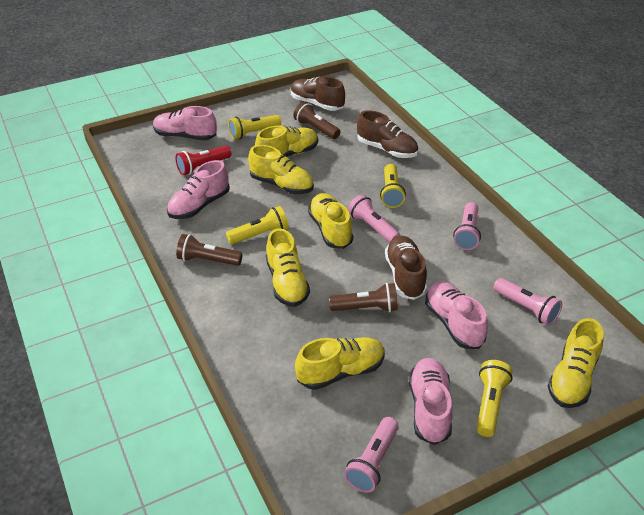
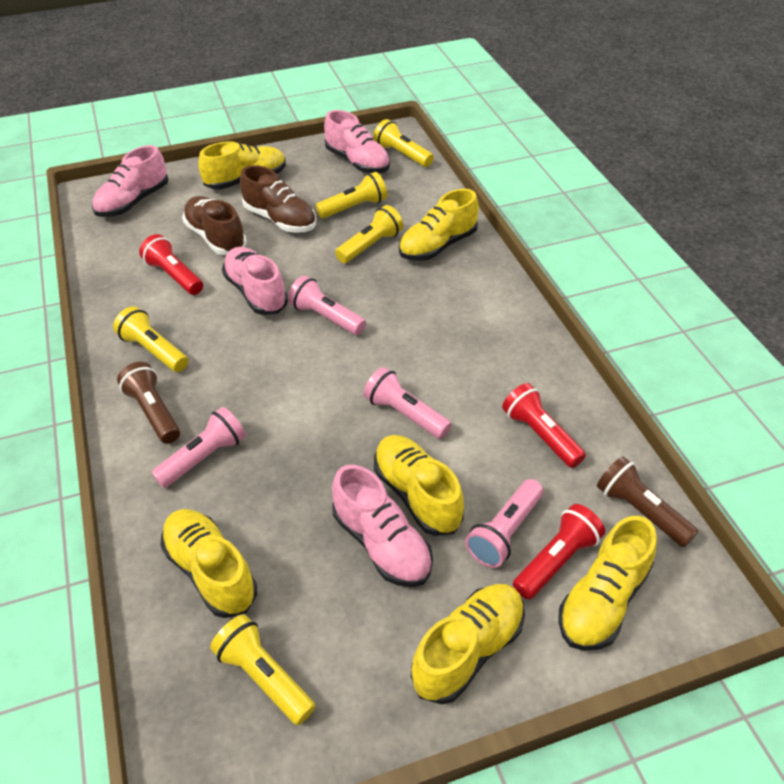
brown flashlight: 3 -> 2
brown shoe: 3 -> 2
red flashlight: 1 -> 3
yellow flashlight: 4 -> 5

